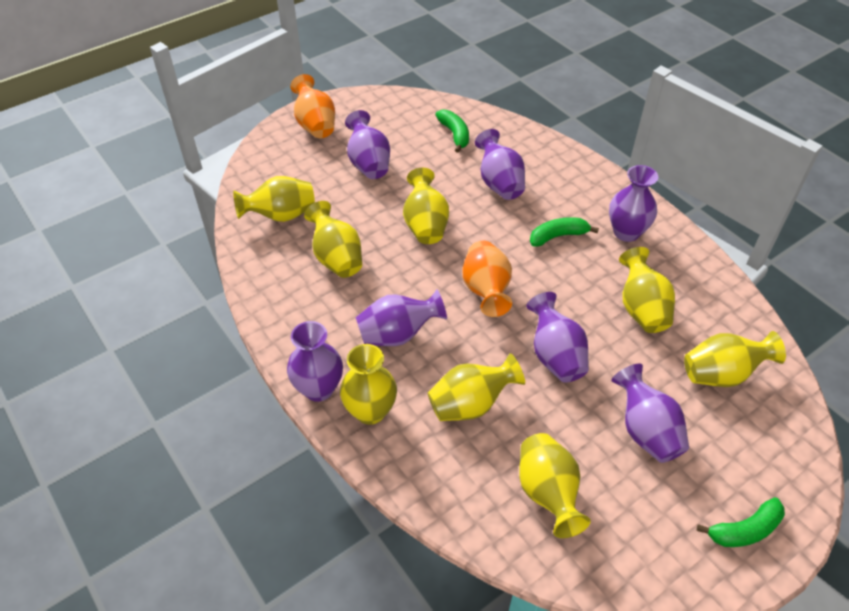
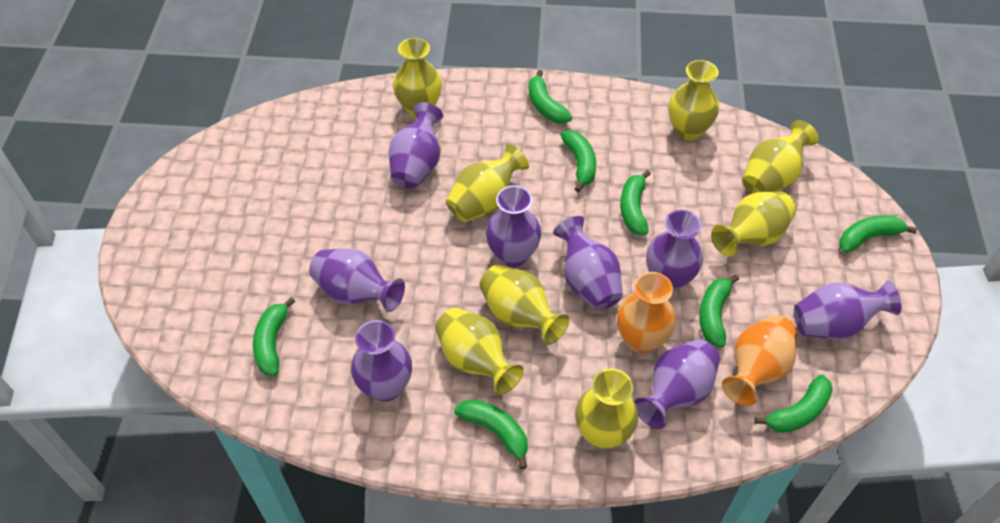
green banana: 3 -> 8
purple vase: 7 -> 8

